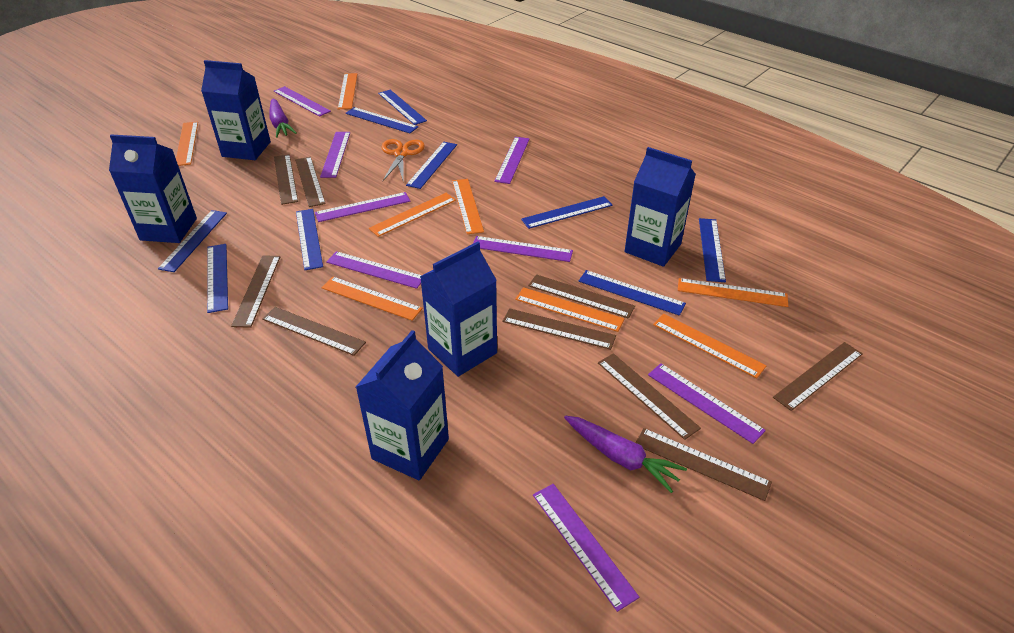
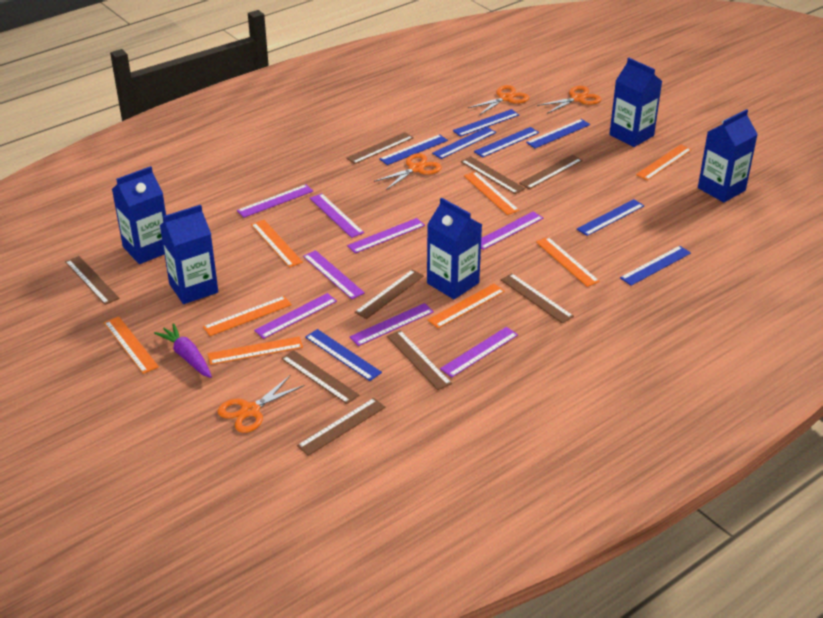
blue ruler: 9 -> 8
orange scissors: 1 -> 4
purple carrot: 2 -> 1

